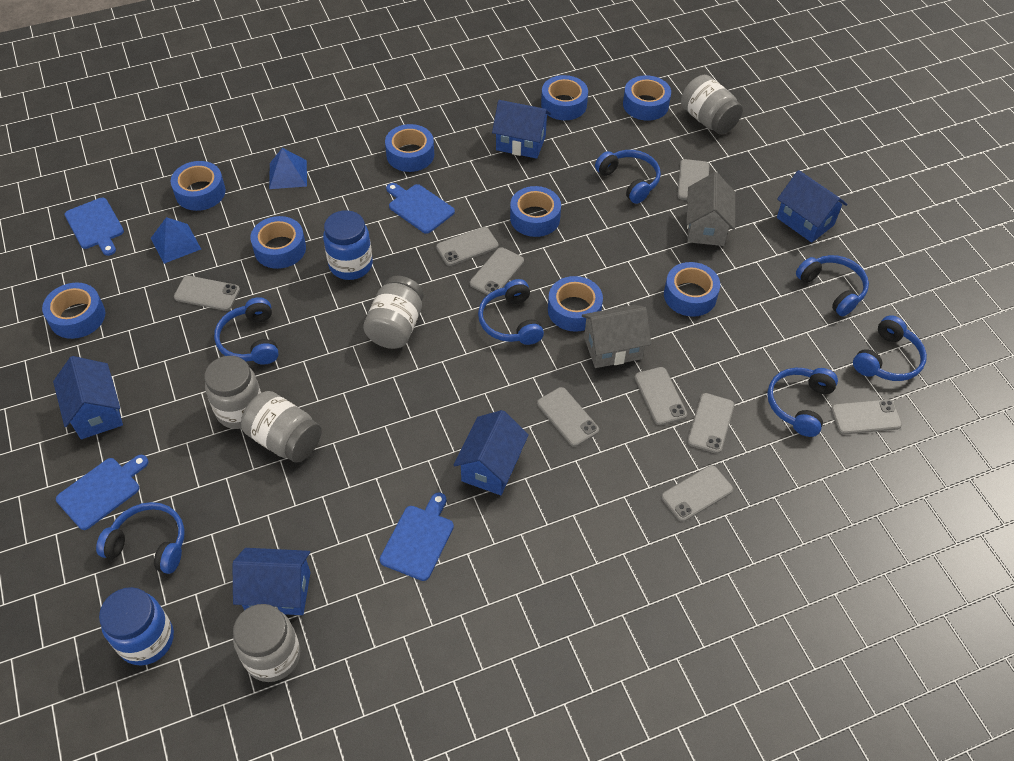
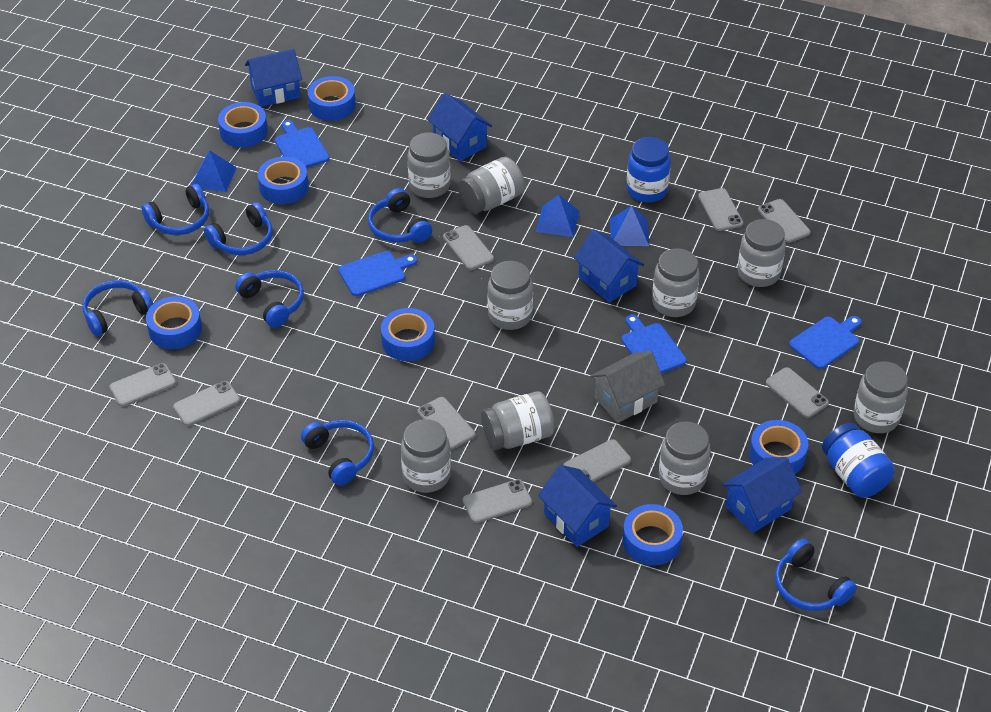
blue pyramid: 2 -> 3
blue tape: 9 -> 7
grey house: 2 -> 1
grey jar: 5 -> 9

